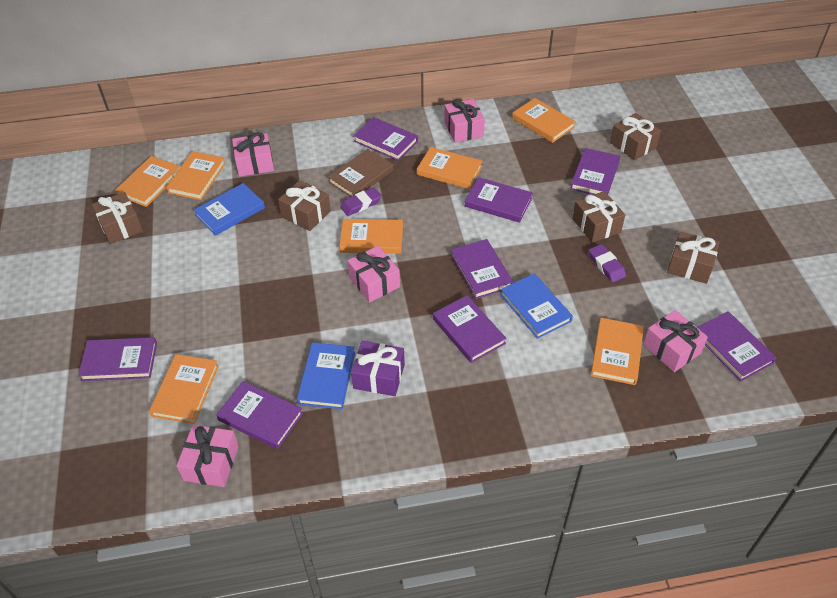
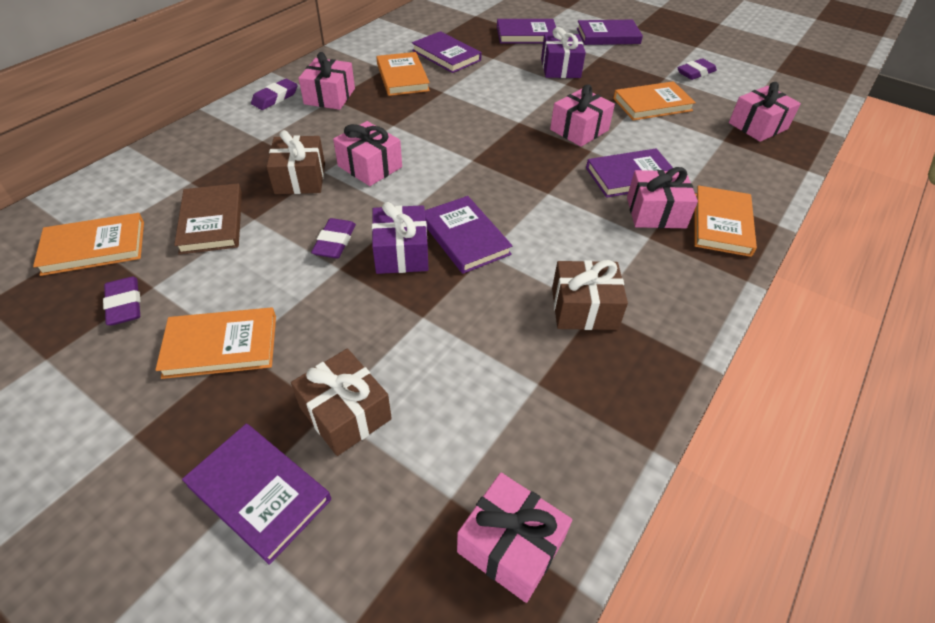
blue book: 3 -> 0
brown gift: 5 -> 3
orange book: 7 -> 5
pink gift: 5 -> 6
purple book: 8 -> 6
purple eraser: 2 -> 4
purple gift: 1 -> 2

